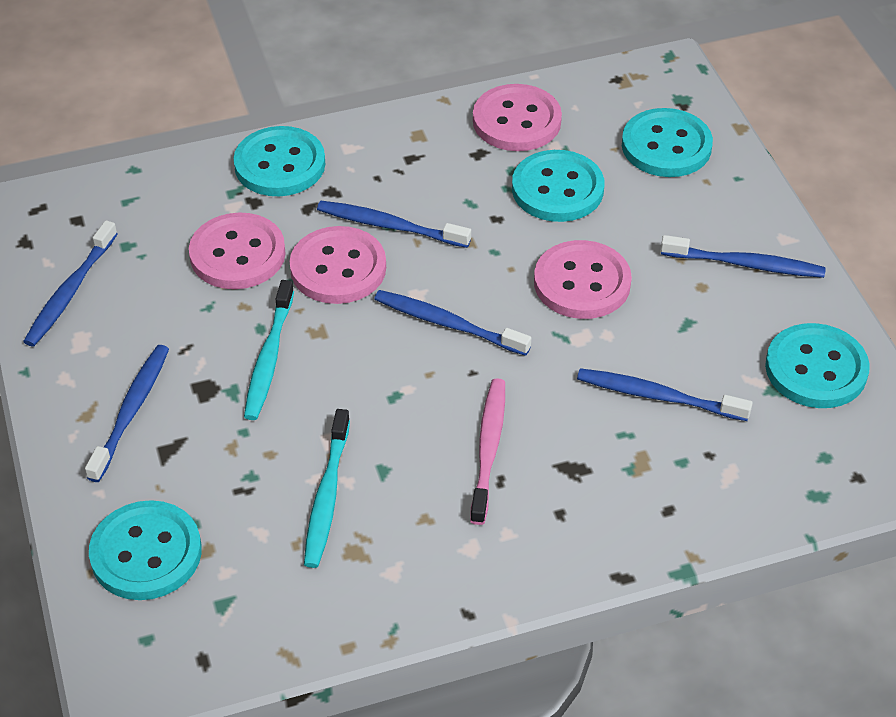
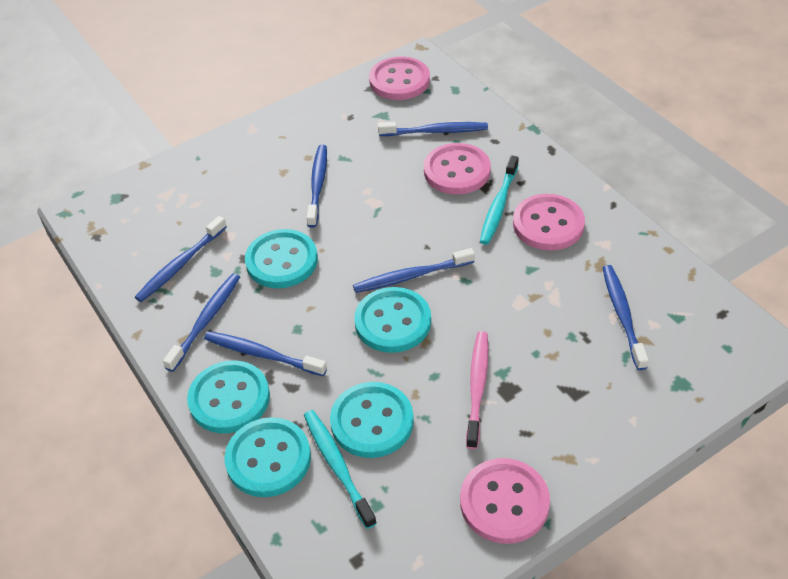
blue toothbrush: 6 -> 7

